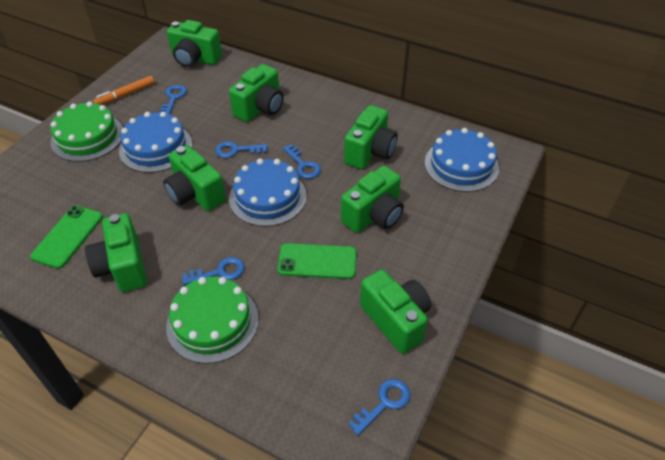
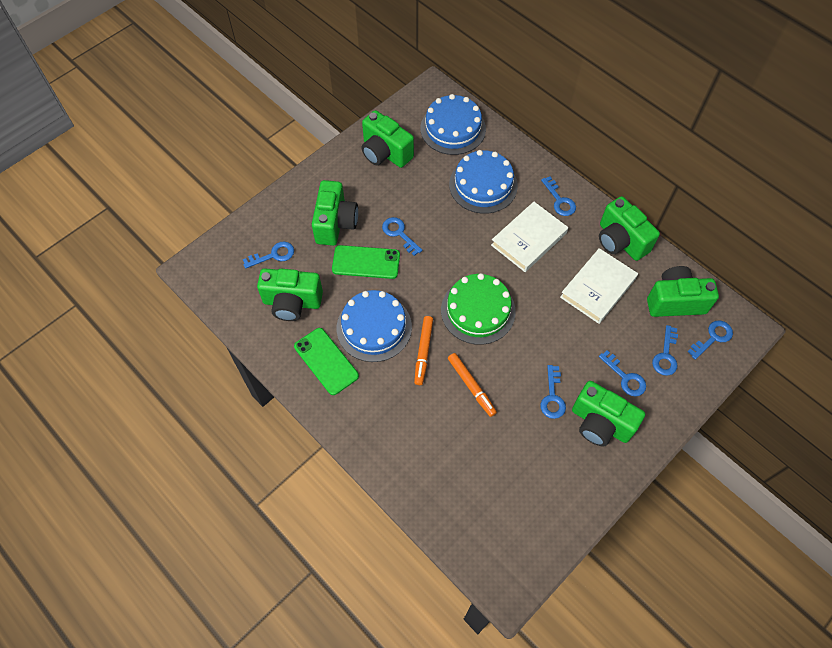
blue key: 5 -> 7
green cake: 2 -> 1
green camera: 7 -> 6
orange marker: 1 -> 2
white book: 0 -> 2

